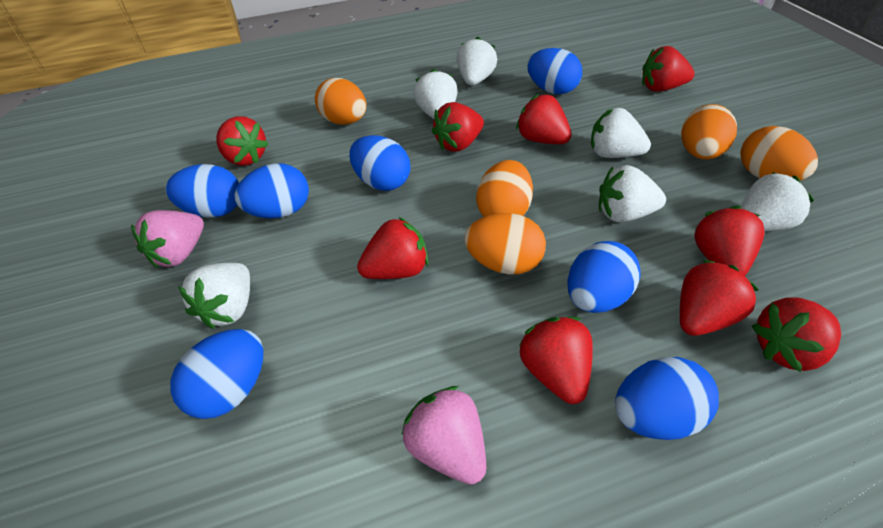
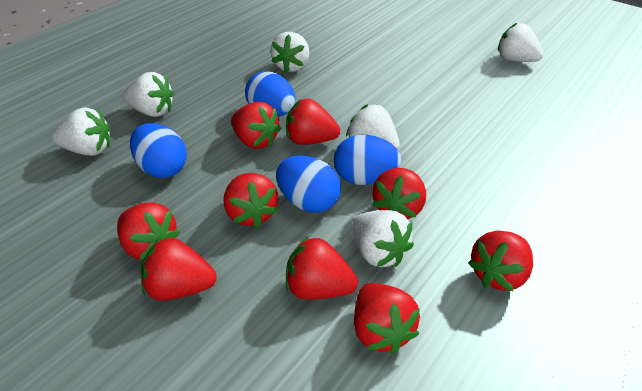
blue egg: 7 -> 4
orange egg: 5 -> 0
pink strawberry: 2 -> 0

